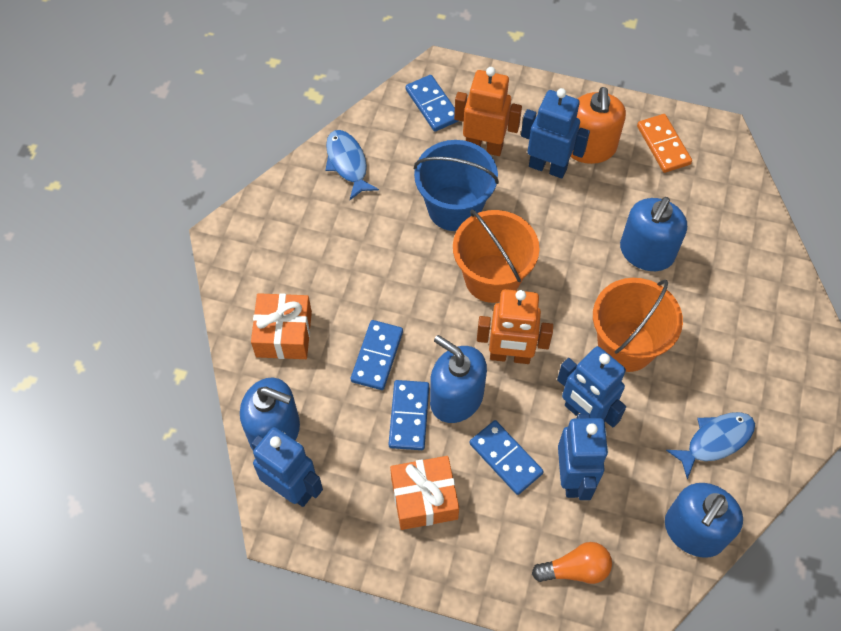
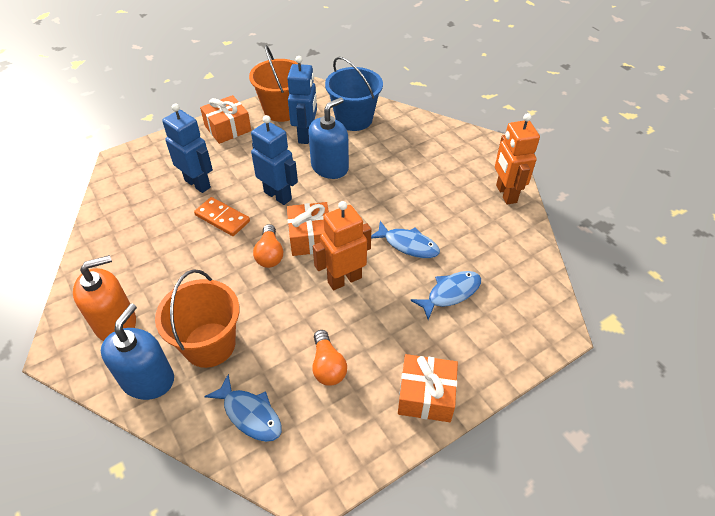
blue domino: 4 -> 0
blue fish: 2 -> 3
blue robot: 4 -> 3
blue soap dispenser: 4 -> 2
orange gift: 2 -> 3
orange light bulb: 1 -> 2

